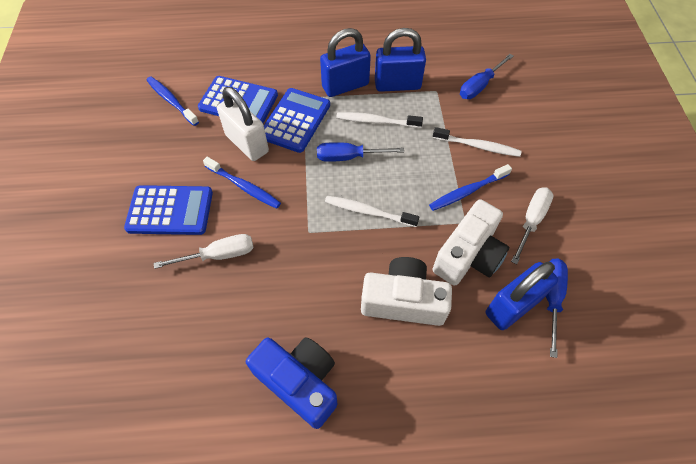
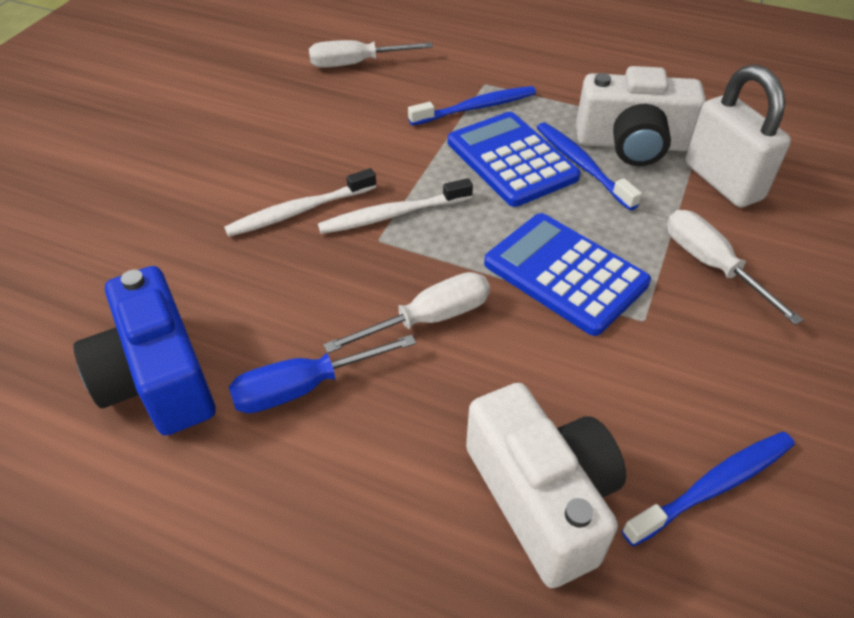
blue calculator: 3 -> 2
blue padlock: 3 -> 0
blue screwdriver: 3 -> 1
white screwdriver: 2 -> 3
white toothbrush: 3 -> 2

